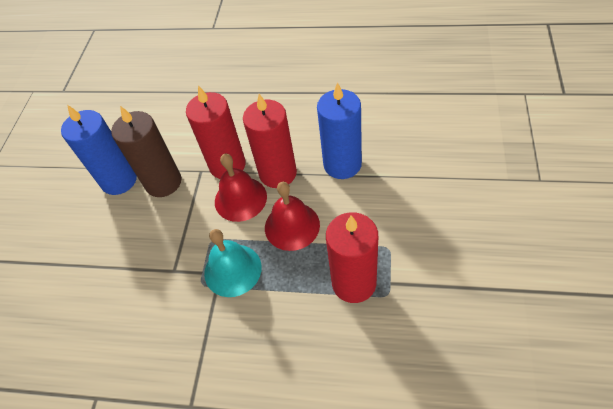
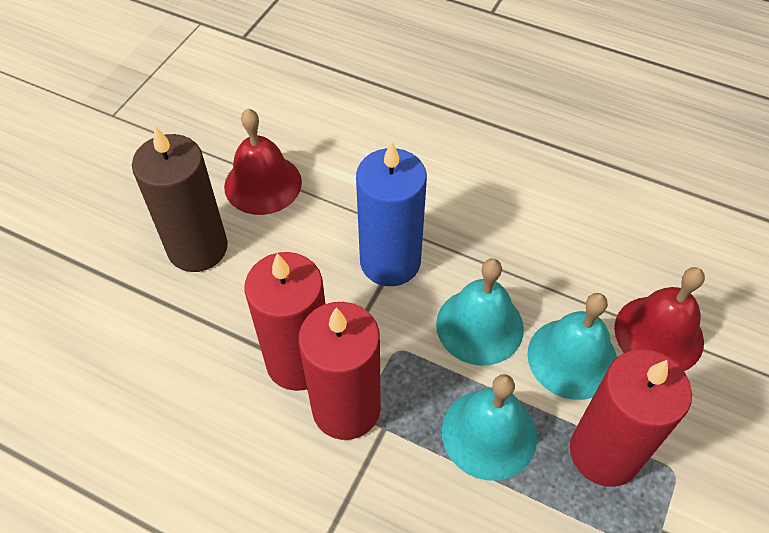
blue candle: 2 -> 1
turquoise bell: 1 -> 3

